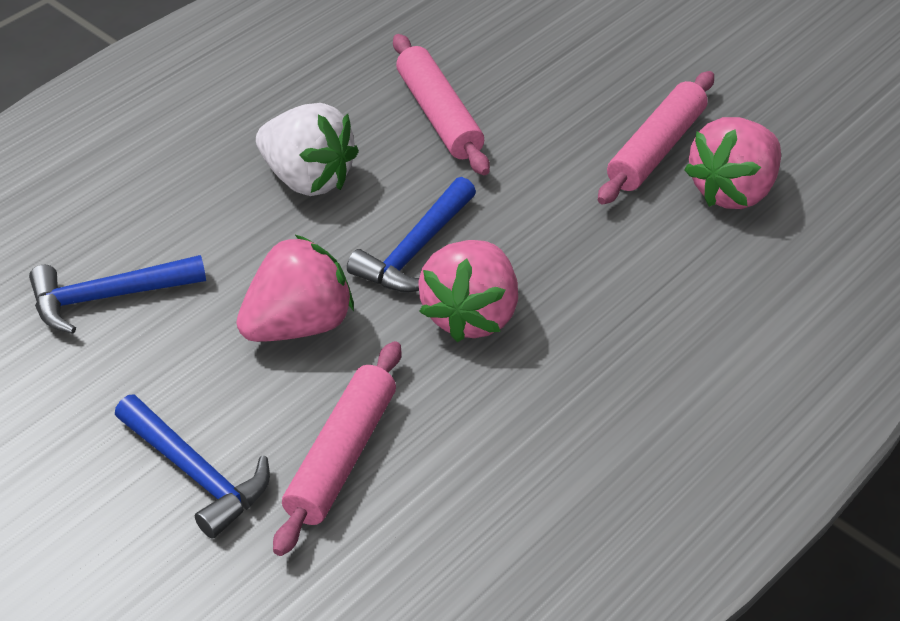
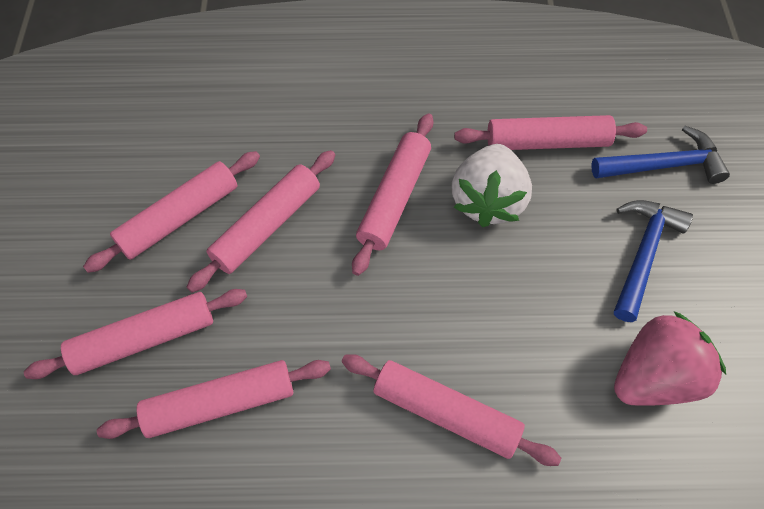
blue hammer: 3 -> 2
pink rolling pin: 3 -> 7
pink strawberry: 3 -> 1

